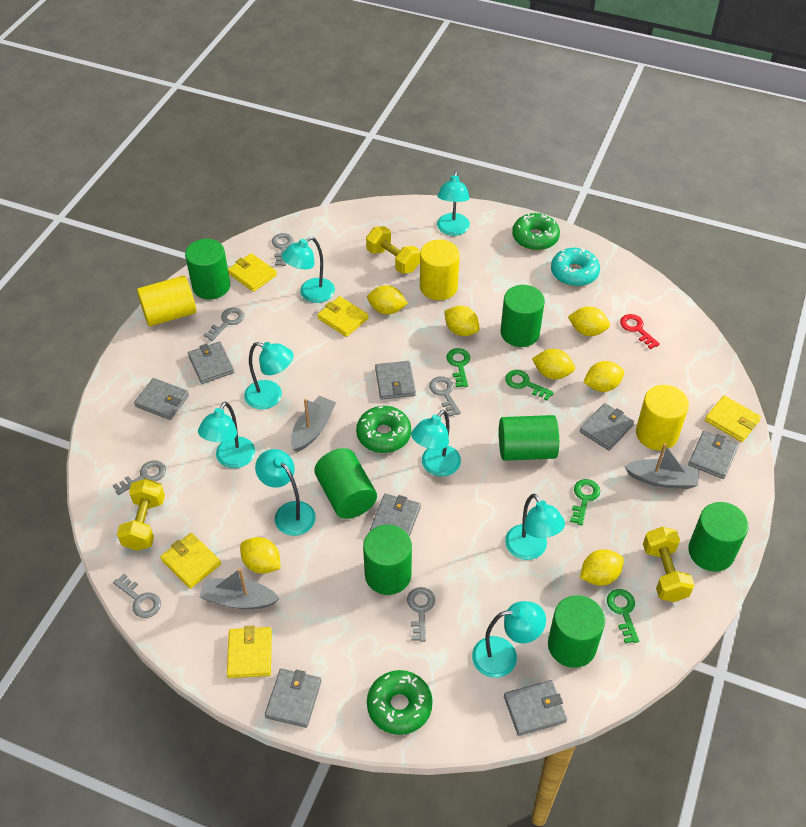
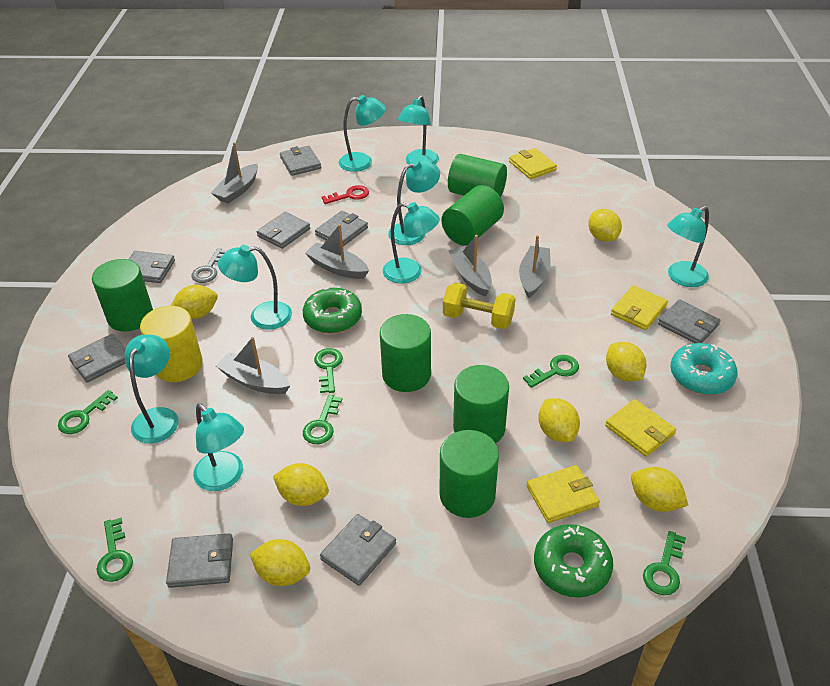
green cylinder: 7 -> 6
green donut: 3 -> 2
green key: 4 -> 6
grey boat: 3 -> 5
grey key: 6 -> 1
yellow cylinder: 3 -> 1
yellow dumbbell: 3 -> 1
yellow wallet: 5 -> 4

